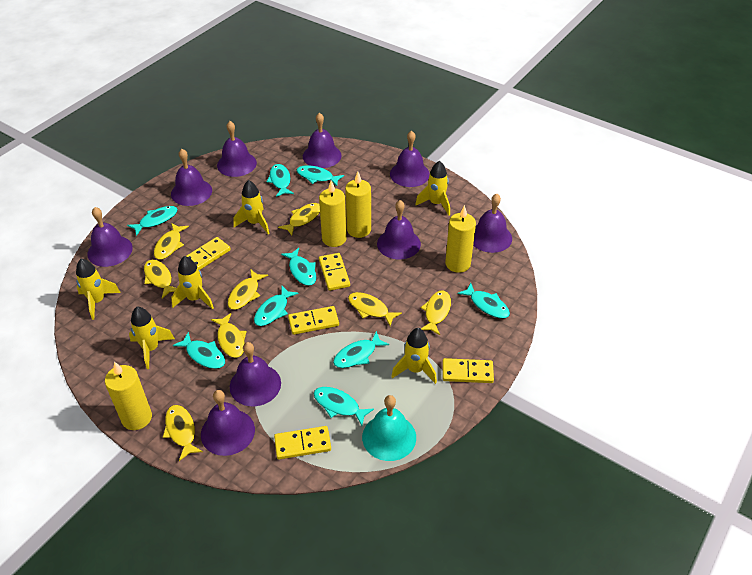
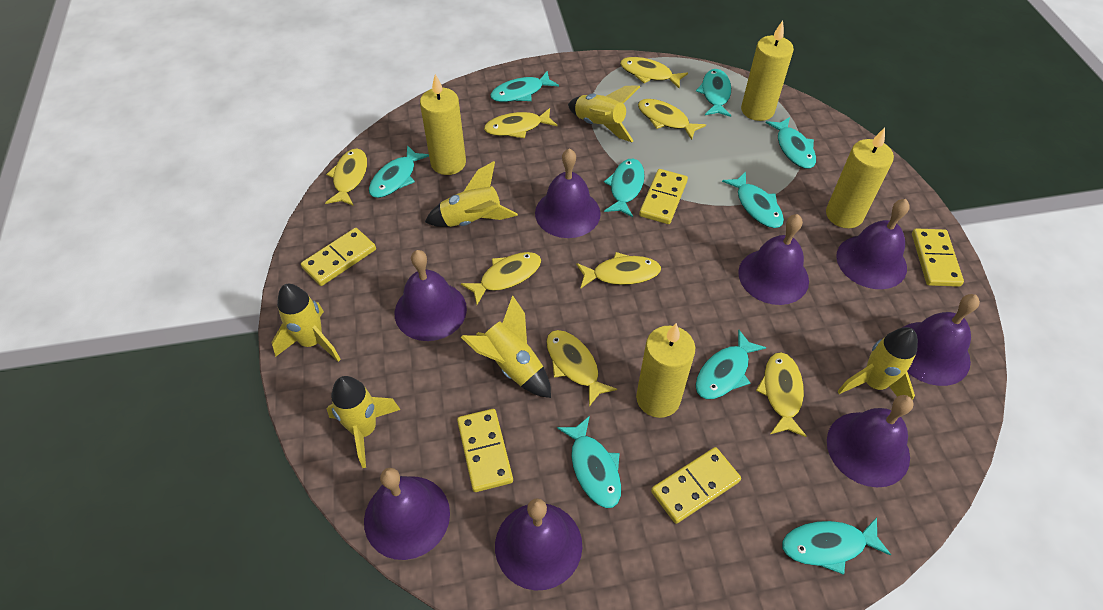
purple bell: 9 -> 8
turquoise bell: 1 -> 0

